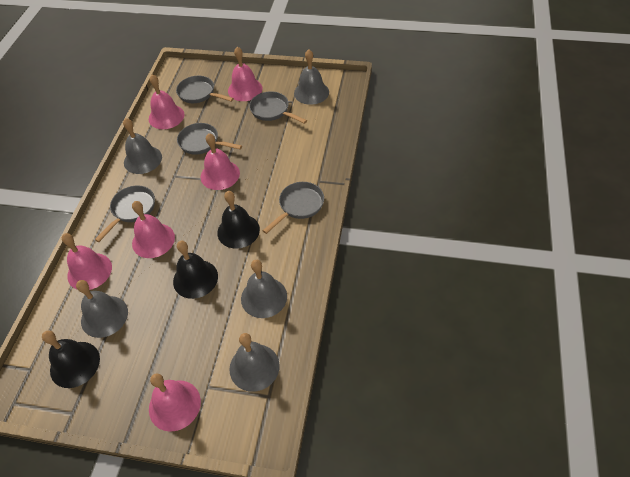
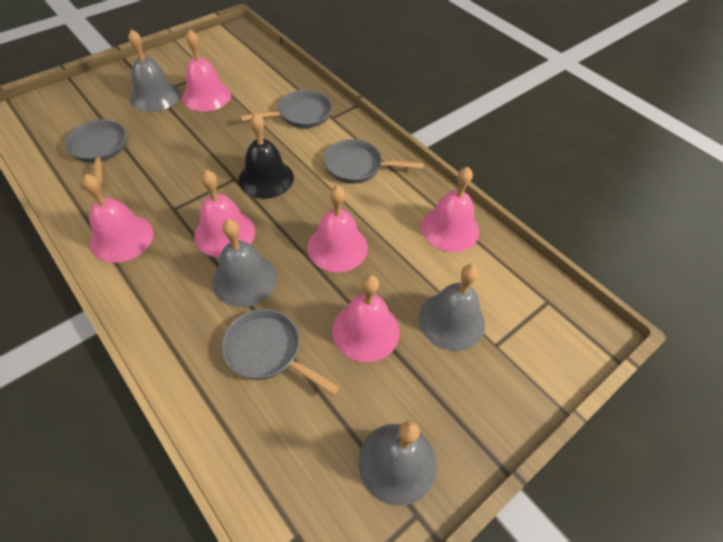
black bell: 3 -> 1
grey bell: 5 -> 4
grey pan: 5 -> 4

